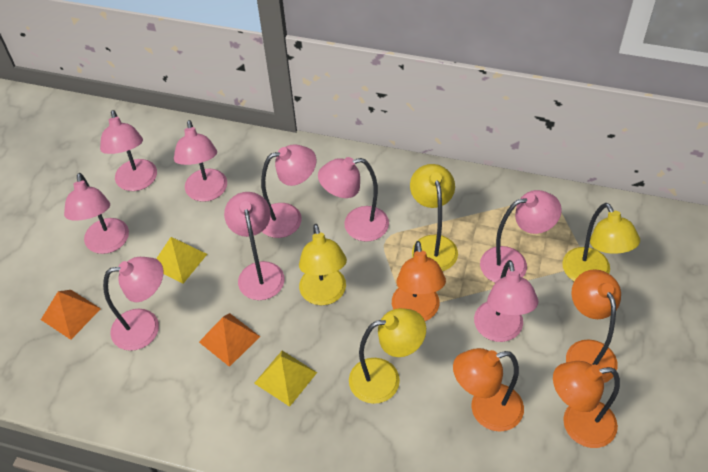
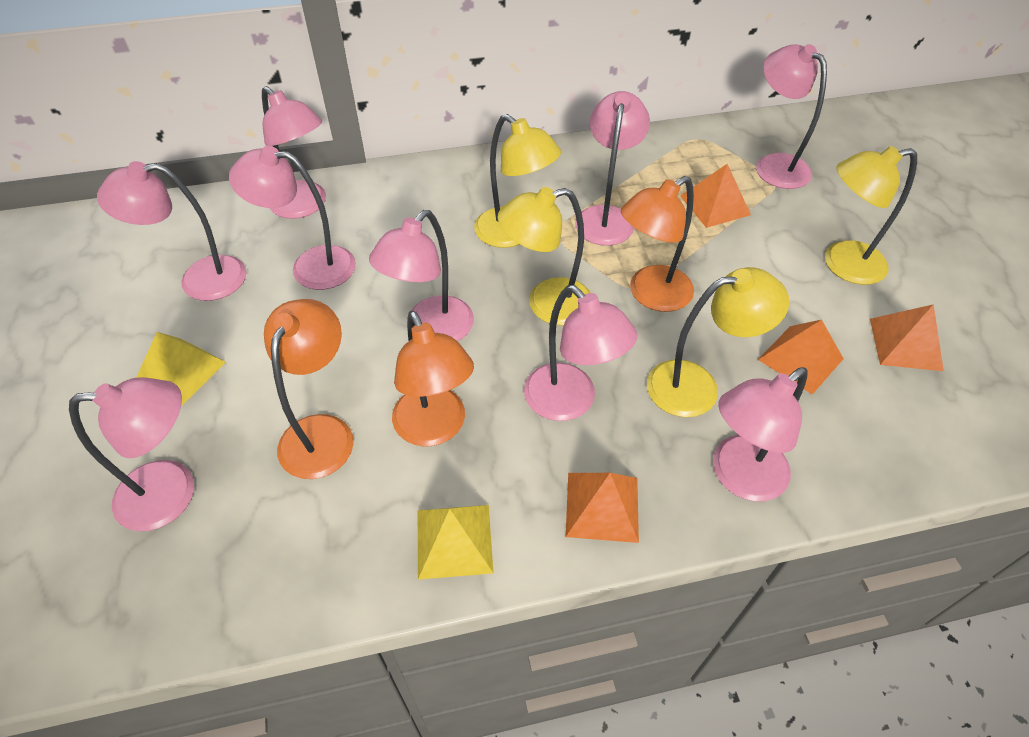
orange lamp: 4 -> 3
orange pyramid: 2 -> 4

